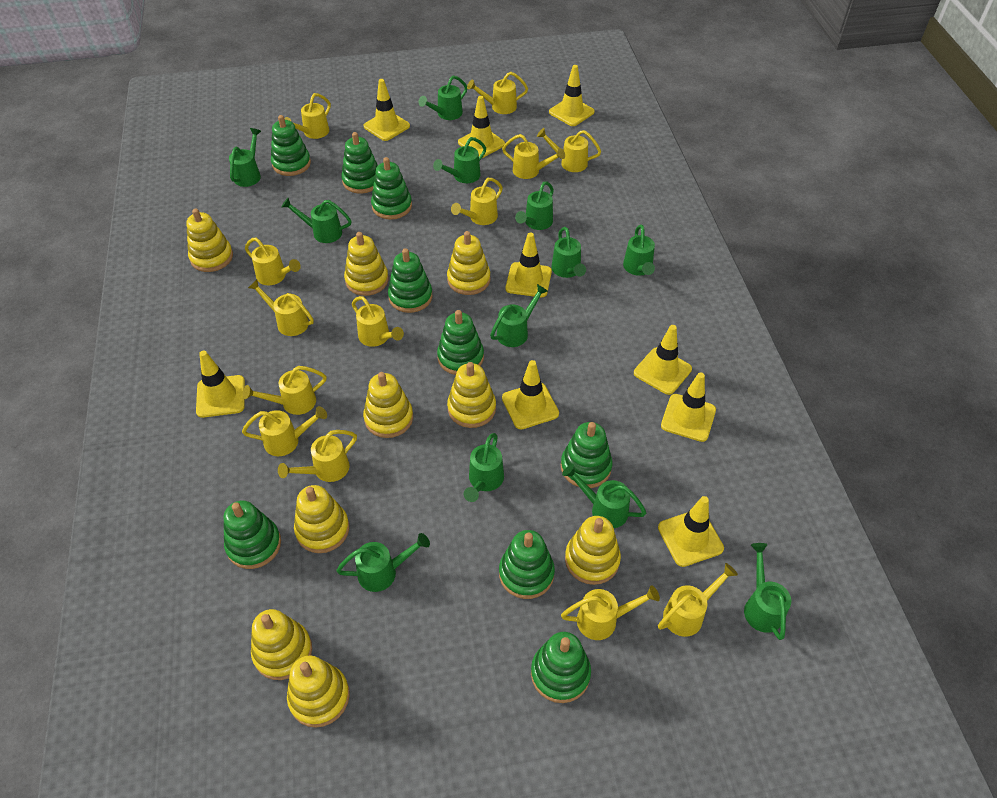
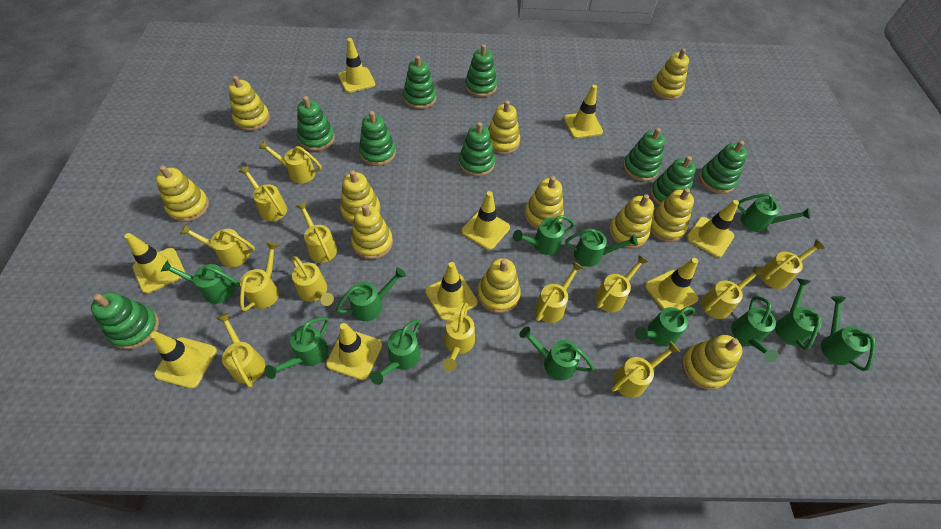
yellow stacking toy: 9 -> 11

